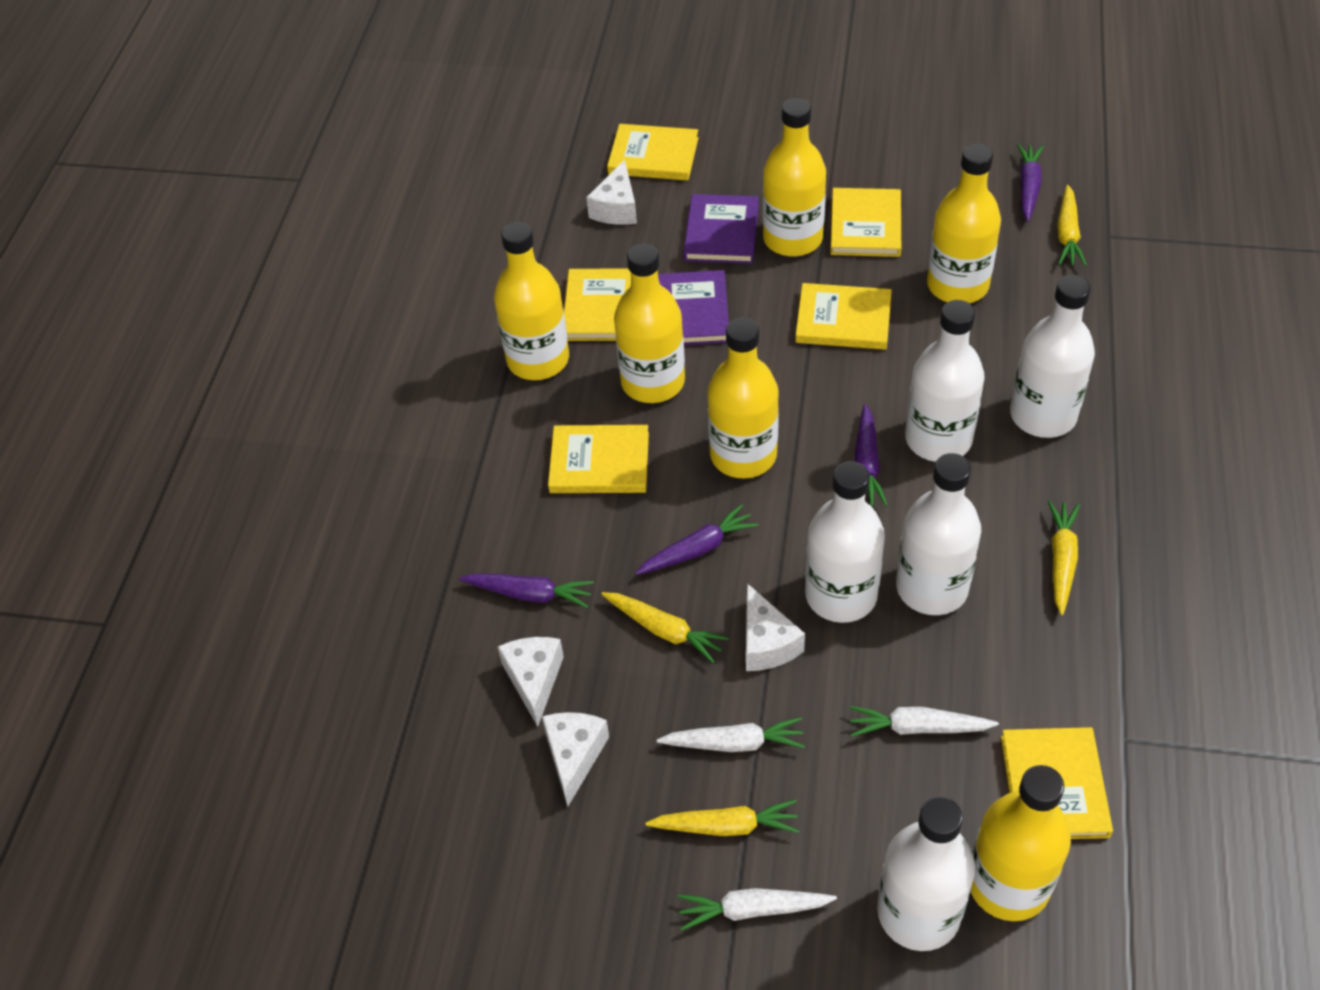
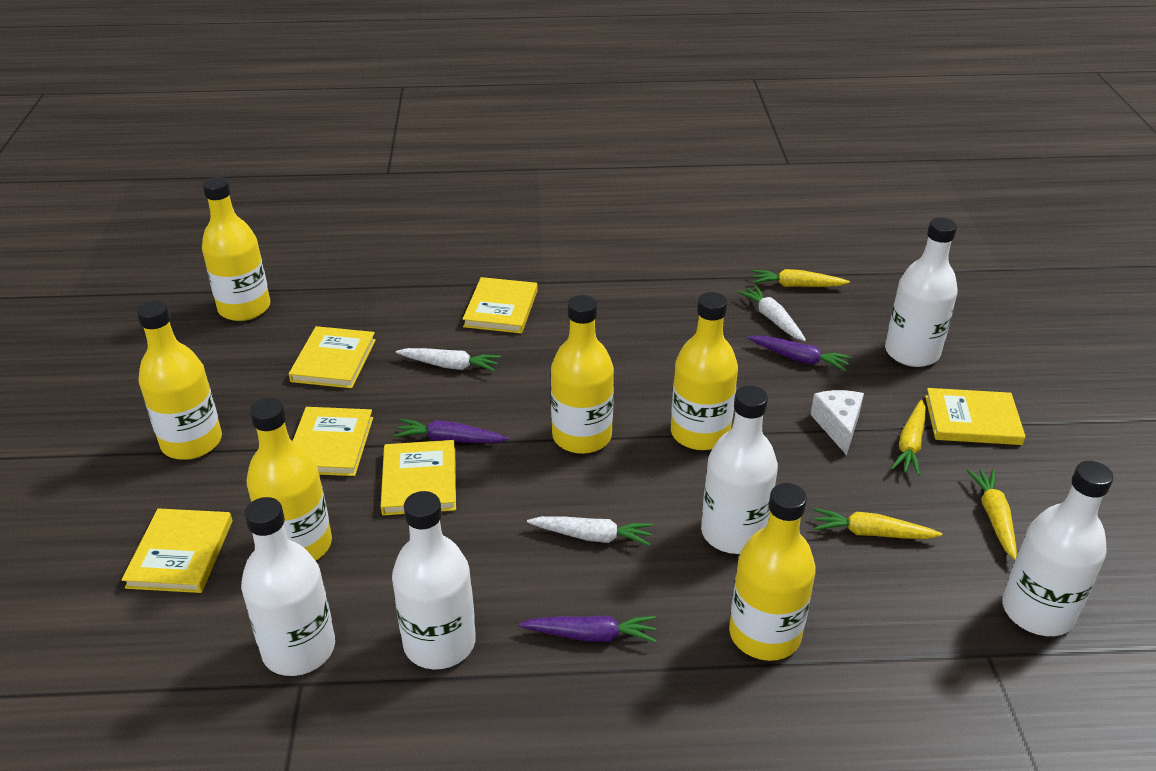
purple book: 2 -> 0
purple carrot: 4 -> 3
white cheese: 4 -> 1

